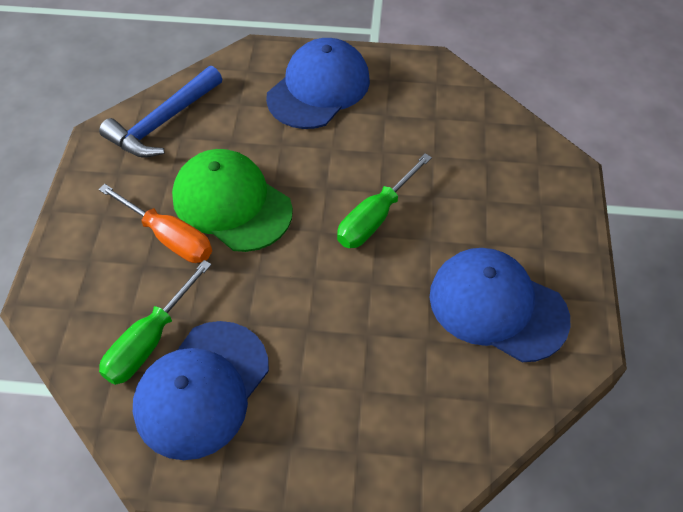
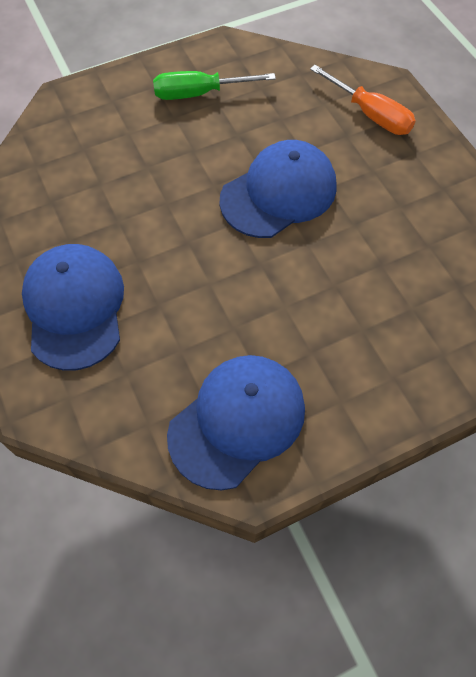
blue hammer: 1 -> 0
green cap: 1 -> 0
green screwdriver: 2 -> 1

